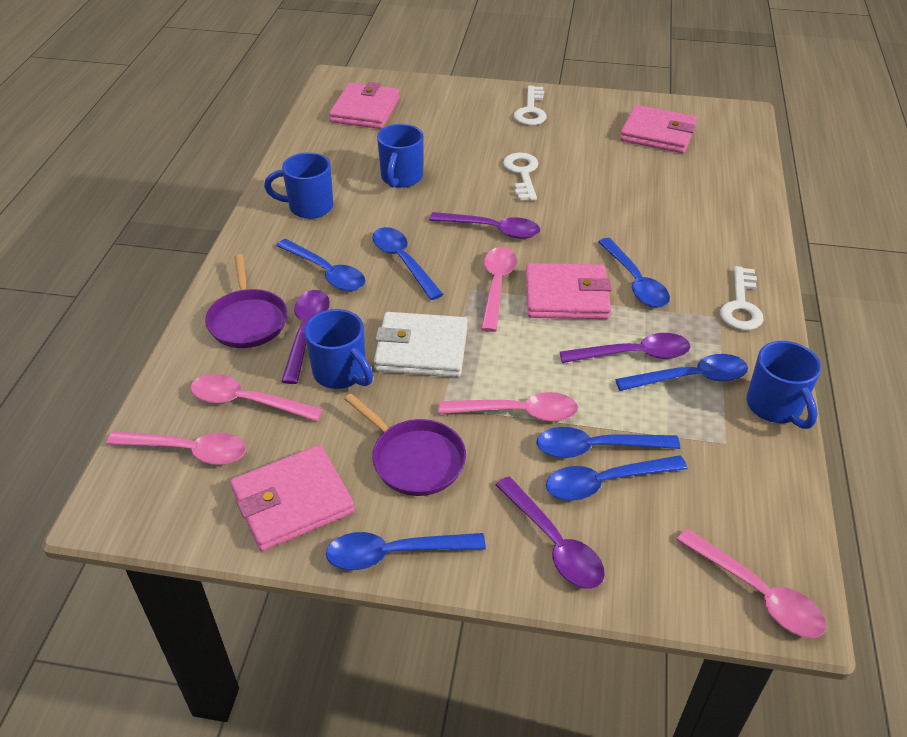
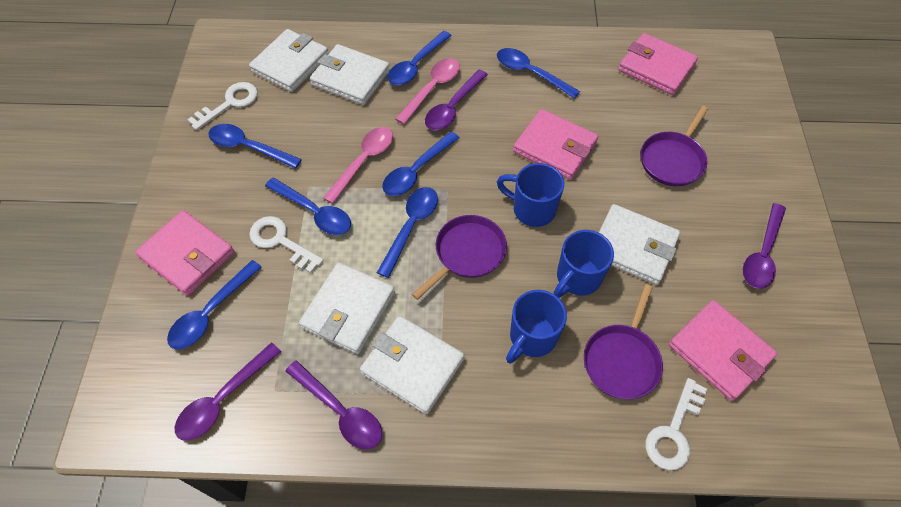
blue mug: 4 -> 3
pink spoon: 5 -> 2
purple pan: 2 -> 3
white wallet: 1 -> 5

